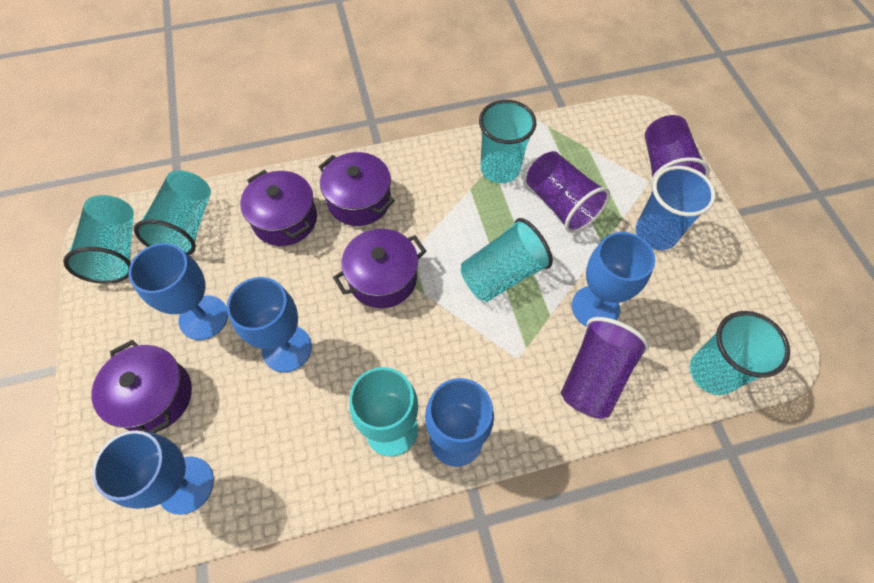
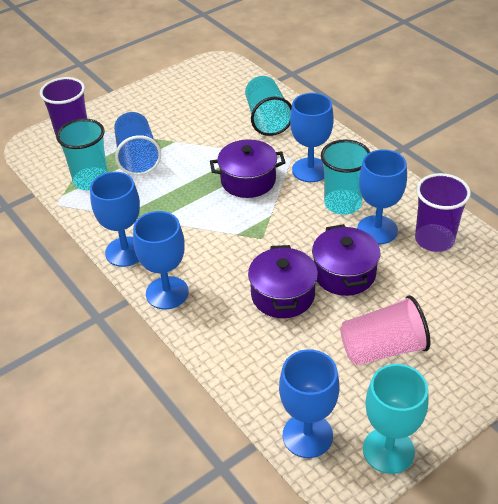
pink cup: 0 -> 1
purple cup: 3 -> 2
purple pot: 4 -> 3
turquoise cup: 5 -> 3

